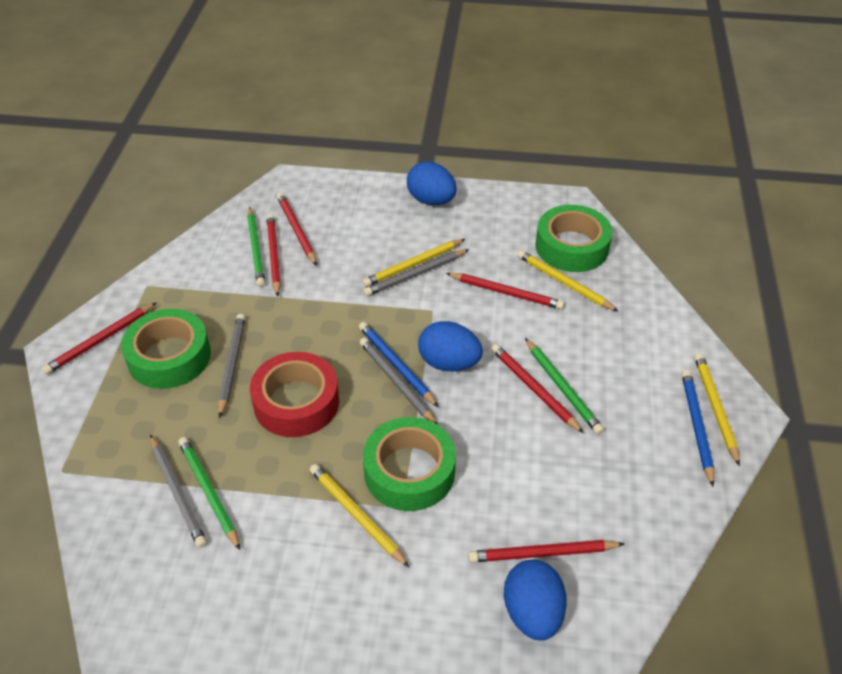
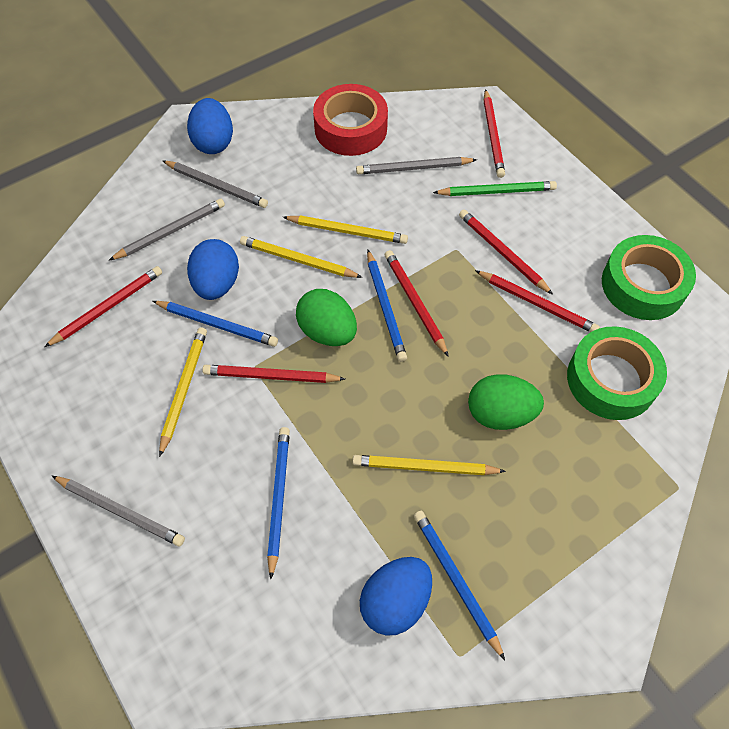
blue pencil: 2 -> 4
green egg: 0 -> 2
green pencil: 3 -> 1
green tape: 3 -> 2

